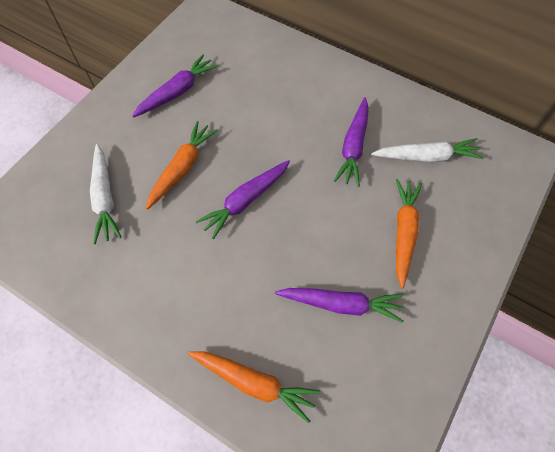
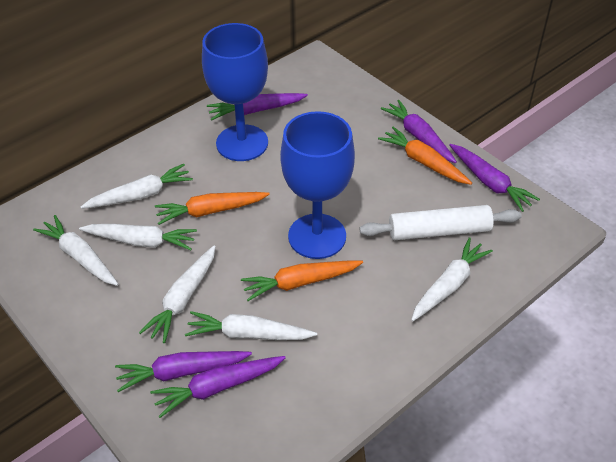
blue goblet: 0 -> 2
purple carrot: 4 -> 5
white carrot: 2 -> 6
white rolling pin: 0 -> 1

